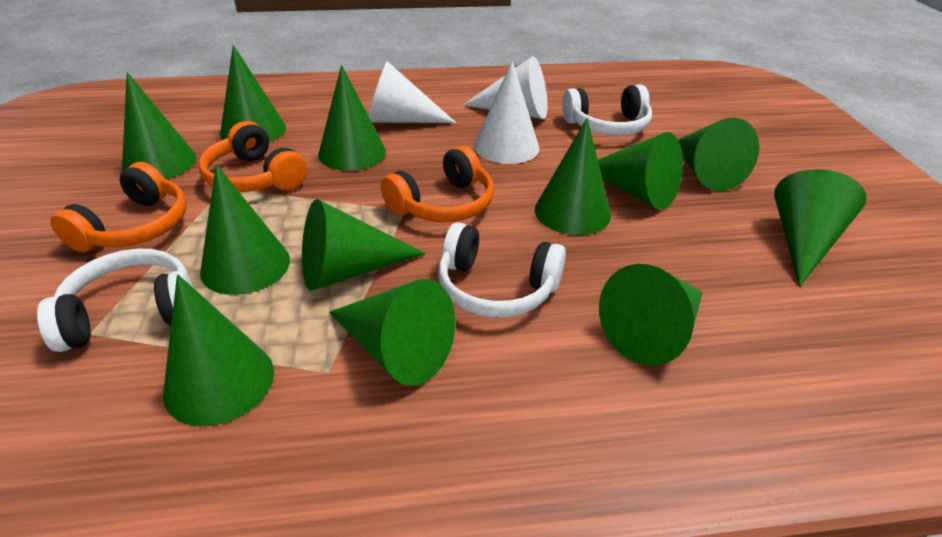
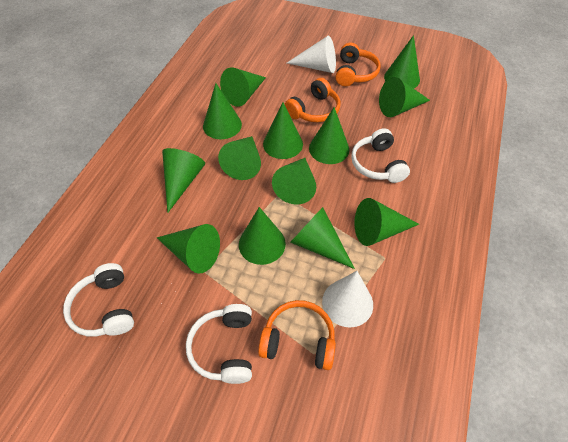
green cone: 12 -> 13
white cone: 3 -> 2

